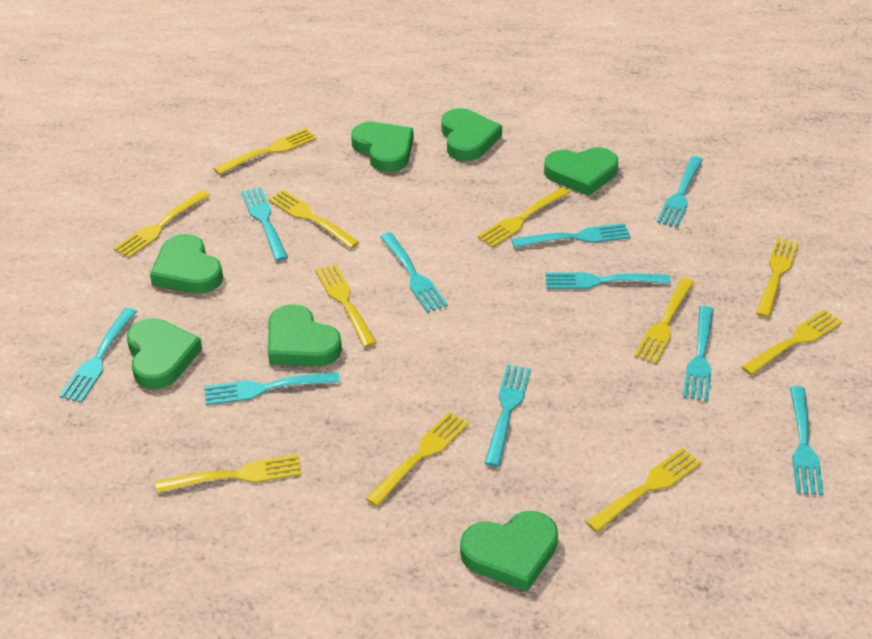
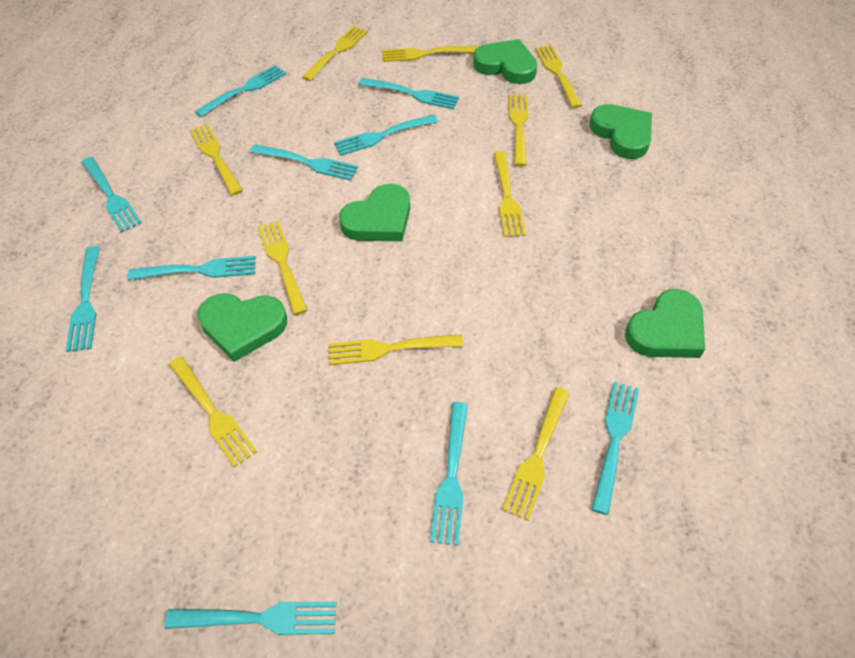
green heart: 7 -> 5
yellow fork: 11 -> 10

